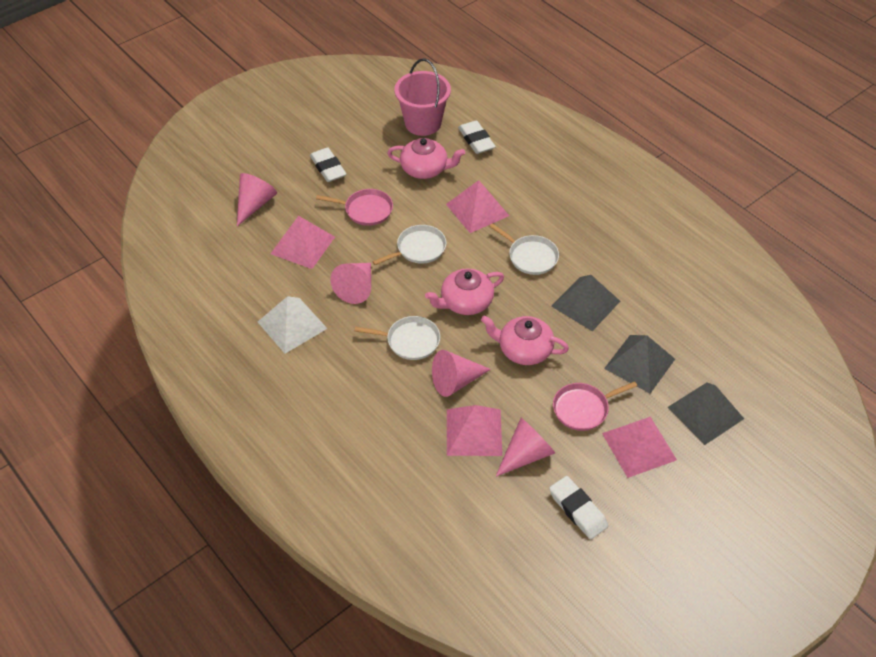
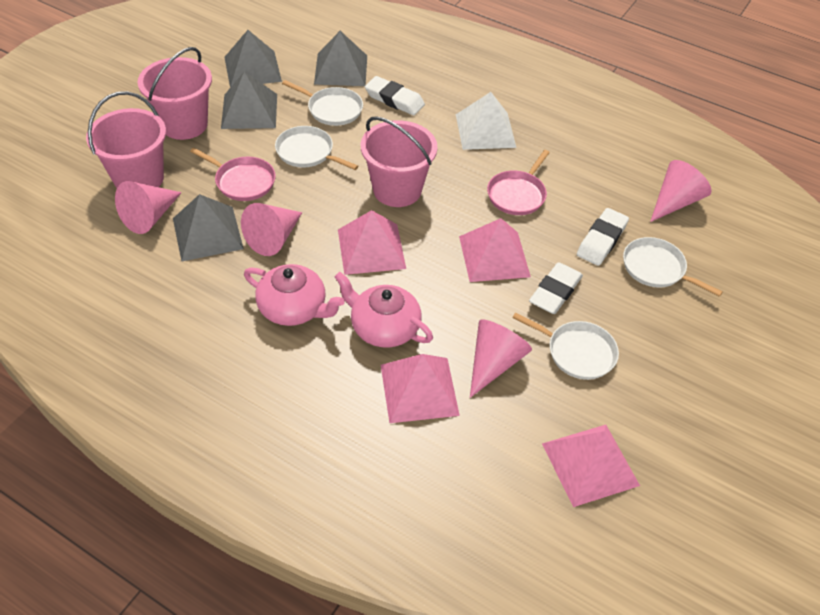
grey pyramid: 3 -> 4
pink bucket: 1 -> 3
pink teapot: 3 -> 2
white pan: 3 -> 4

